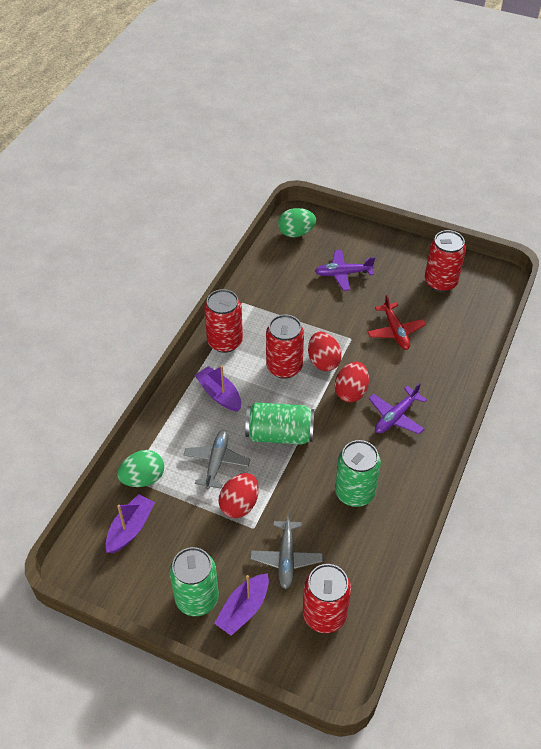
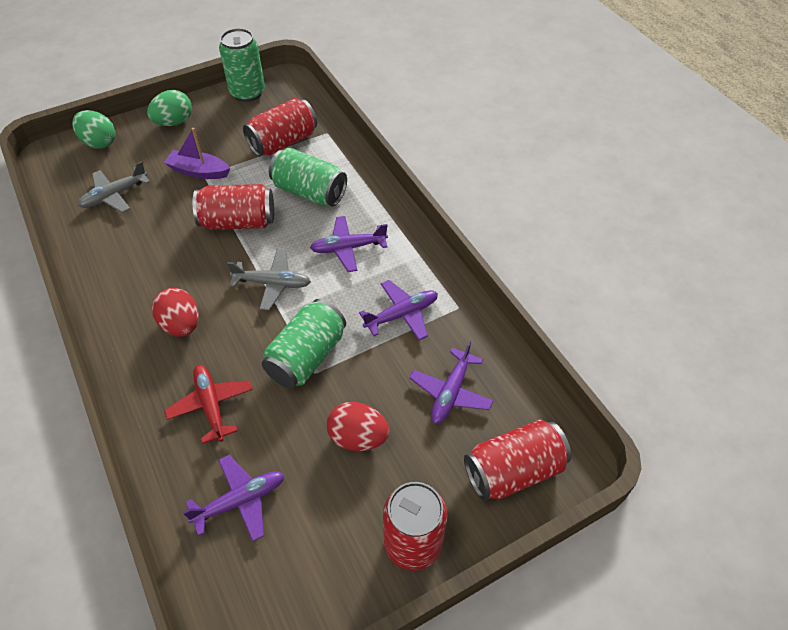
purple boat: 3 -> 1
purple plane: 2 -> 4
red egg: 3 -> 2

